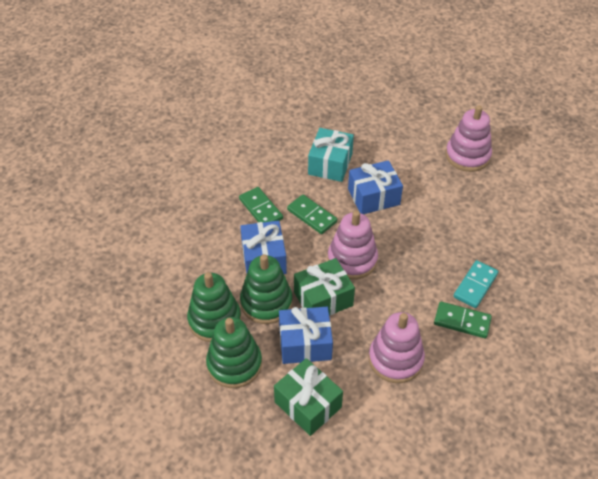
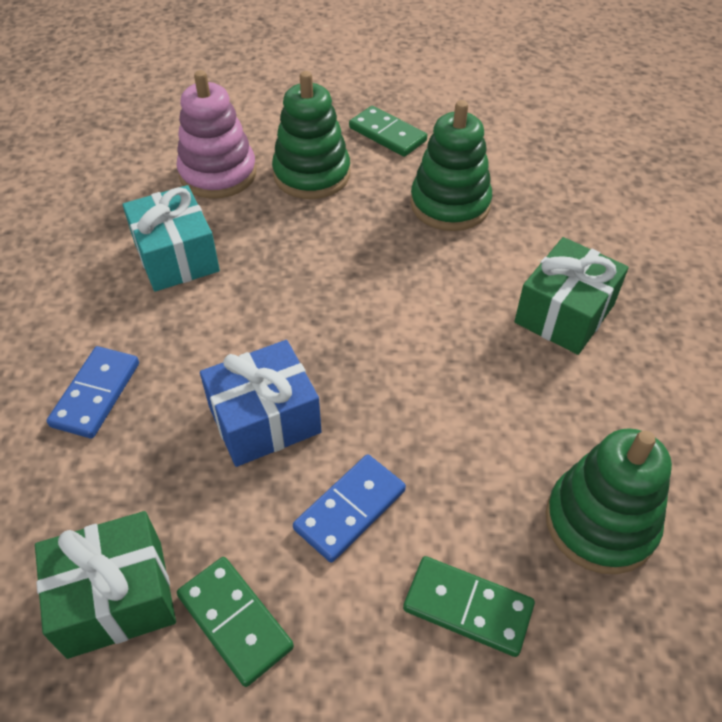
blue domino: 0 -> 2
blue gift: 3 -> 1
pink stacking toy: 3 -> 1
turquoise domino: 1 -> 0

